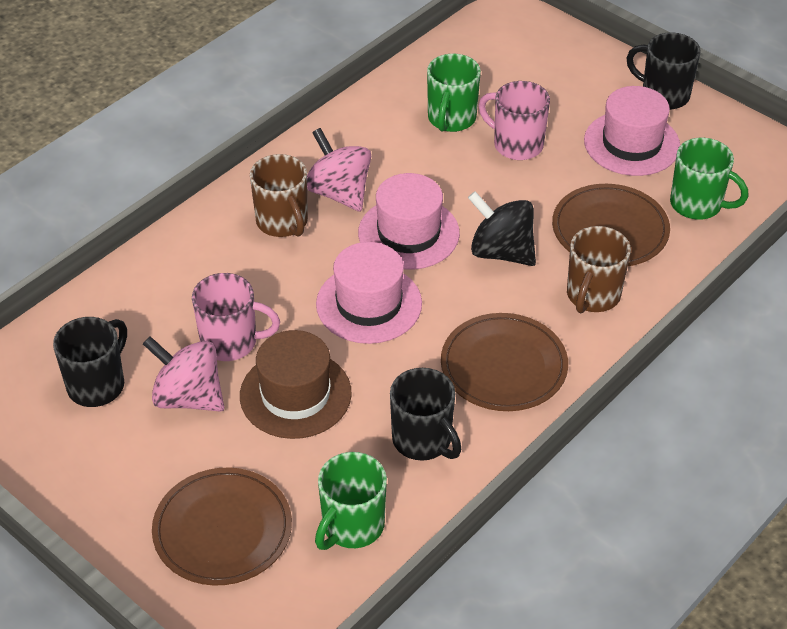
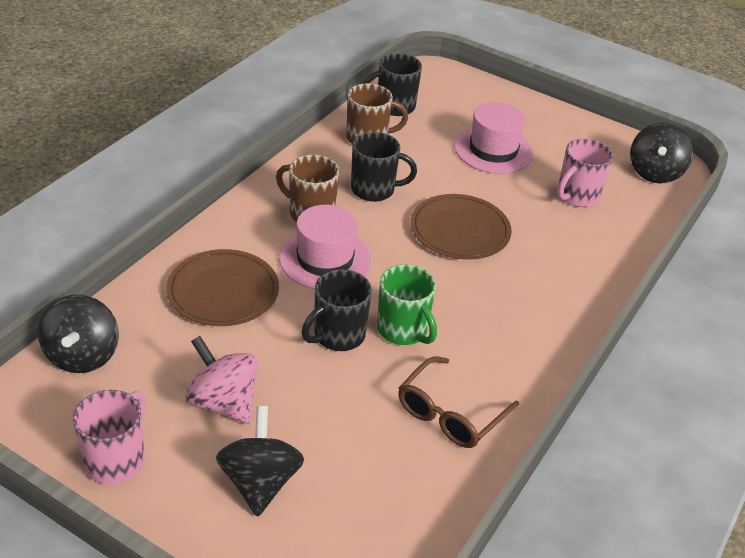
black spinning top: 1 -> 3
brown glasses: 0 -> 1
brown hat: 1 -> 0
brown plate: 3 -> 2
green mug: 3 -> 1
pink hat: 3 -> 2
pink spinning top: 2 -> 1

